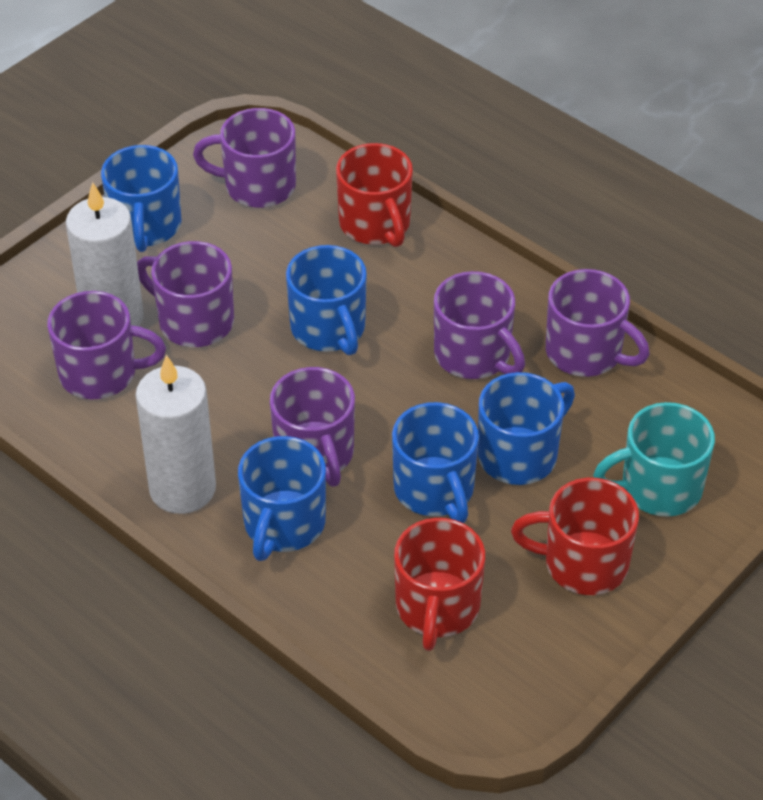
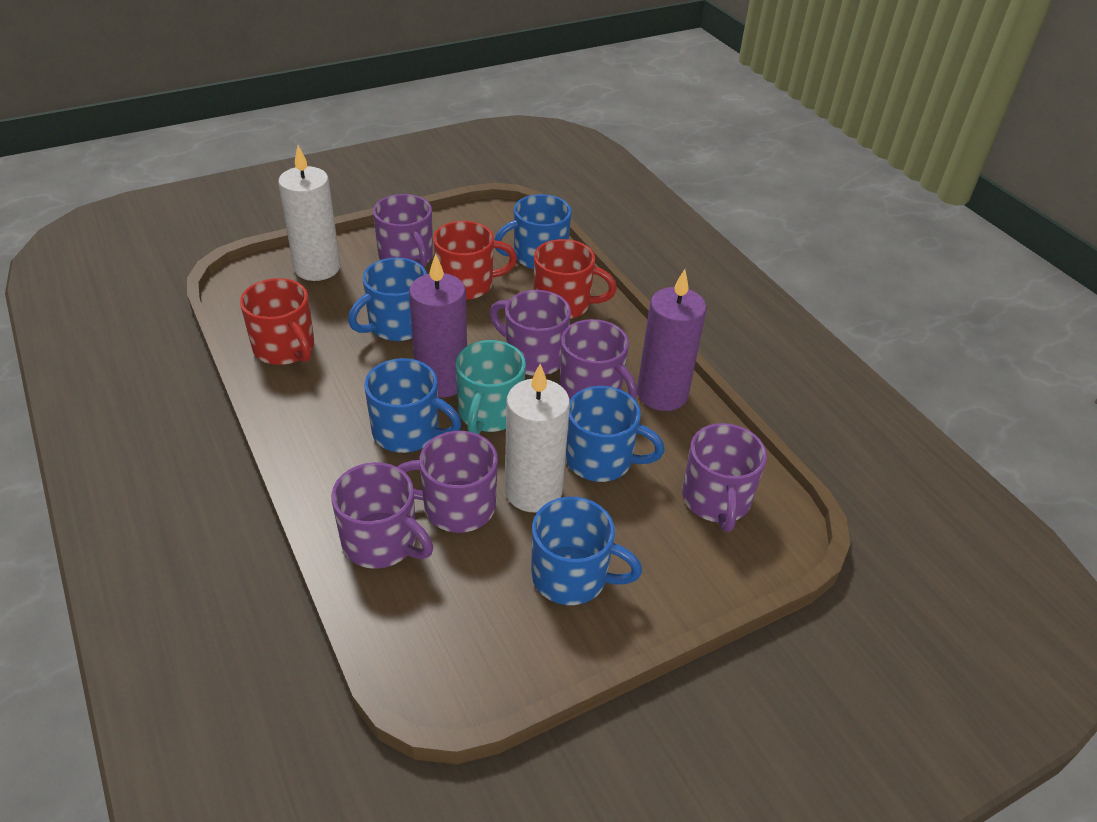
purple candle: 0 -> 2

